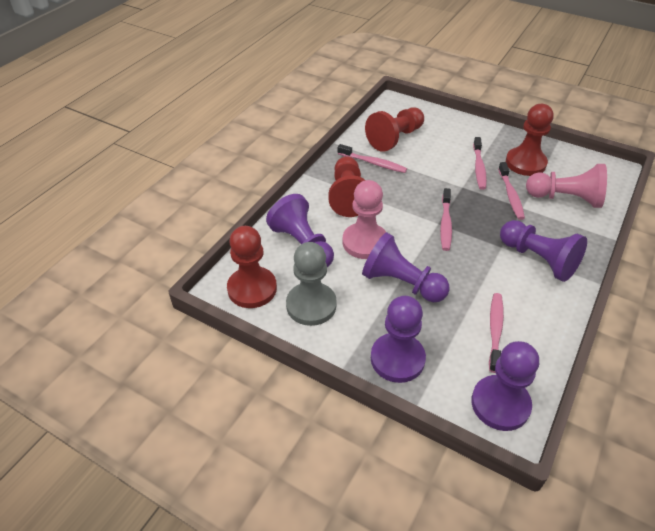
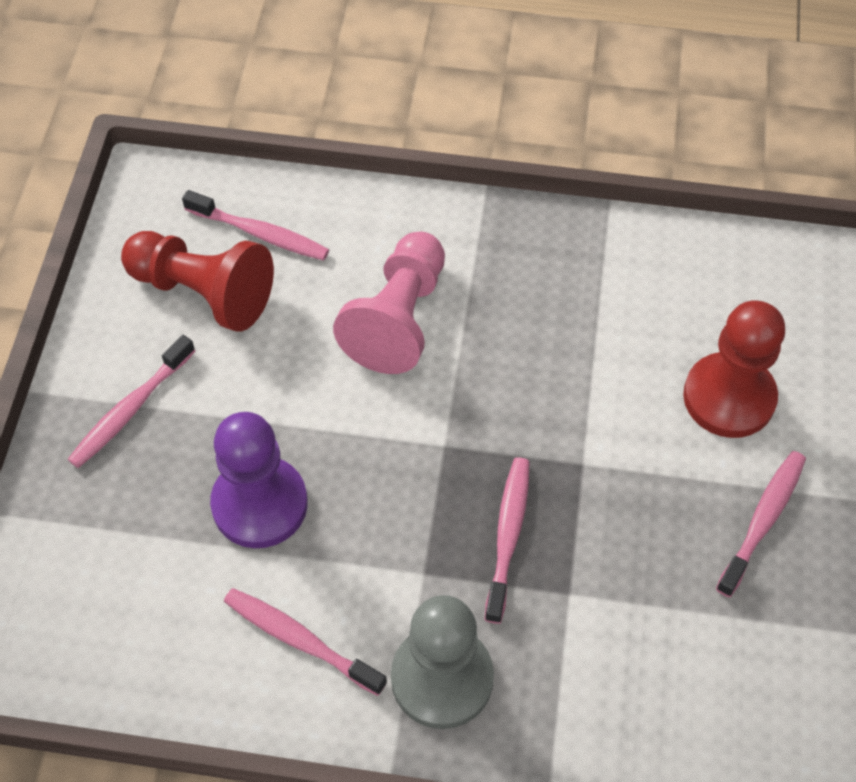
pink pawn: 2 -> 1
purple pawn: 5 -> 1
red pawn: 4 -> 2

